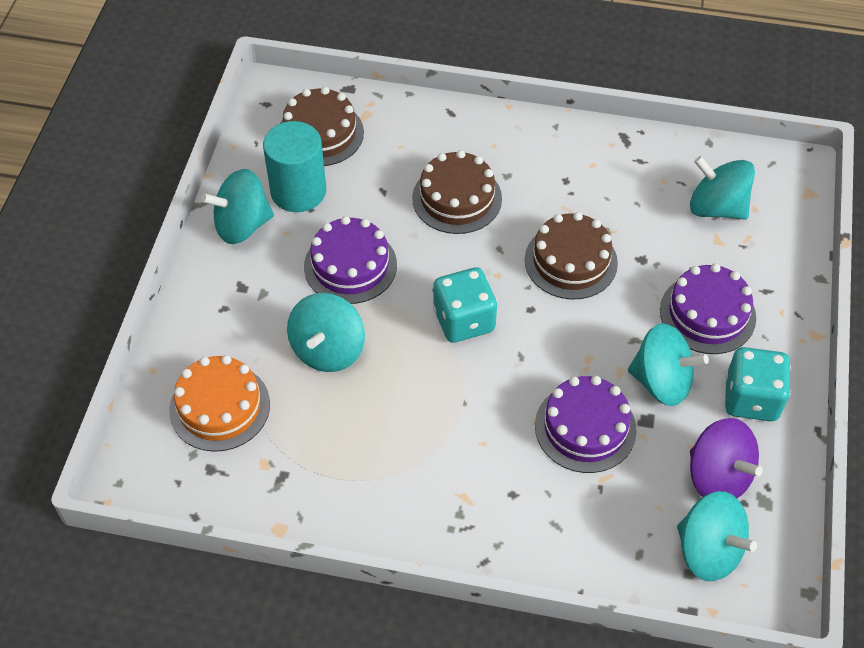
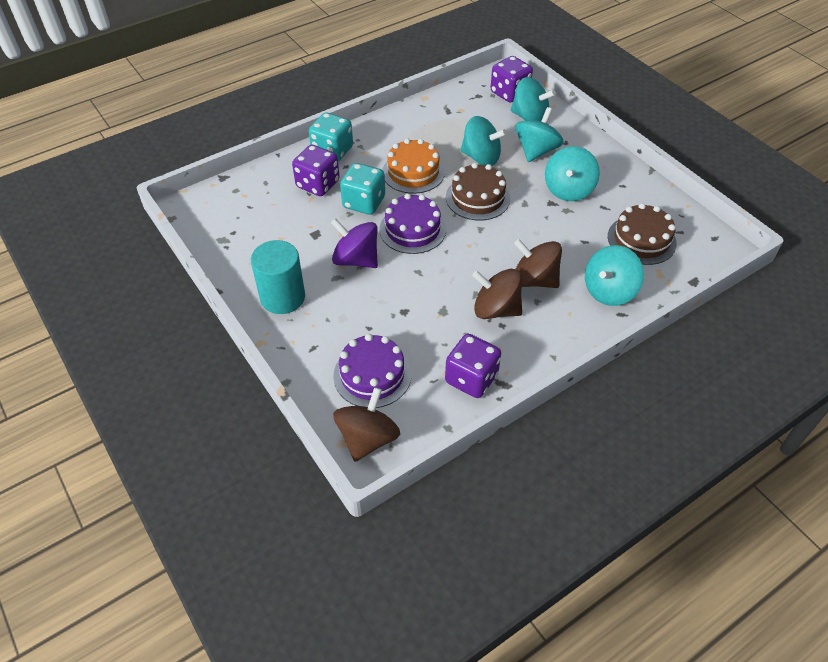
brown cake: 3 -> 2
brown spinning top: 0 -> 3
purple cake: 3 -> 2
purple dice: 0 -> 3

